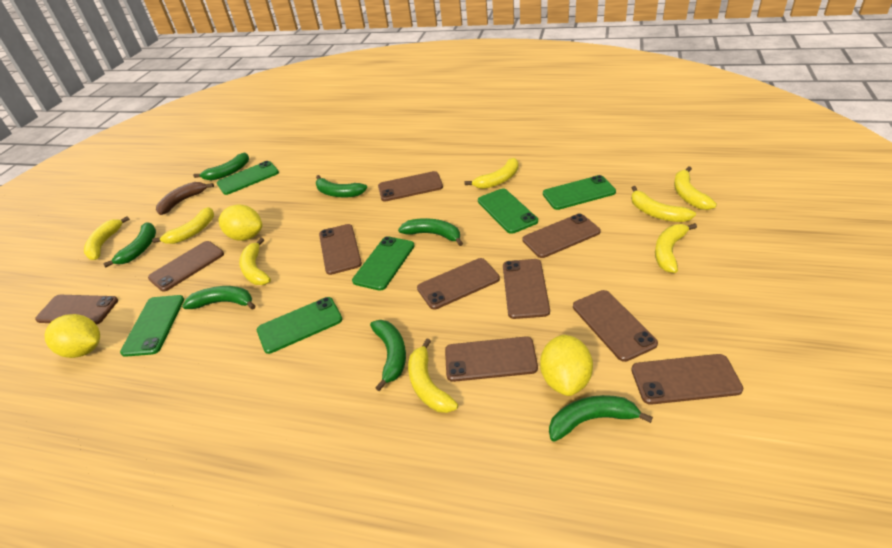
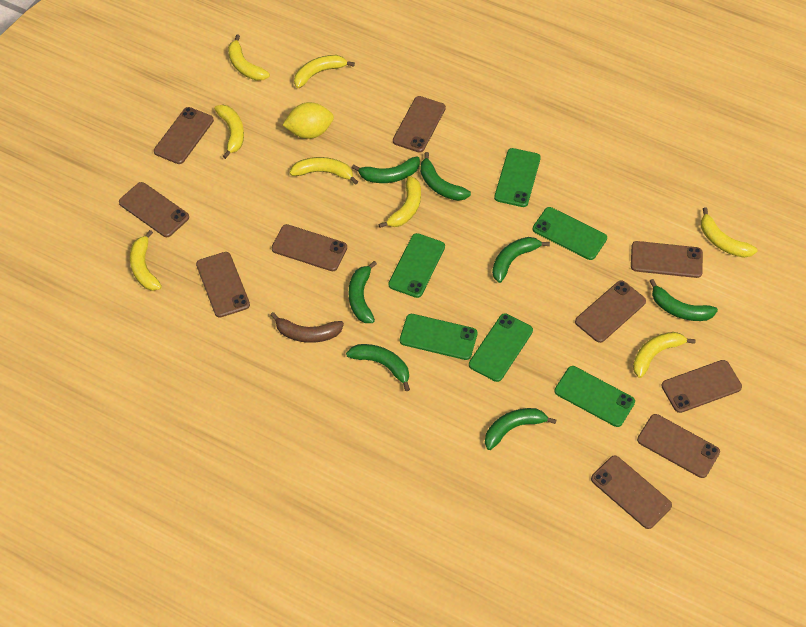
yellow lemon: 3 -> 1

